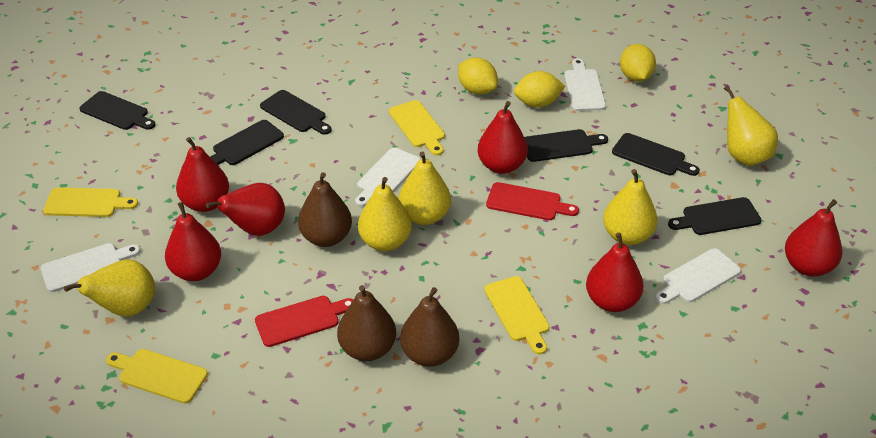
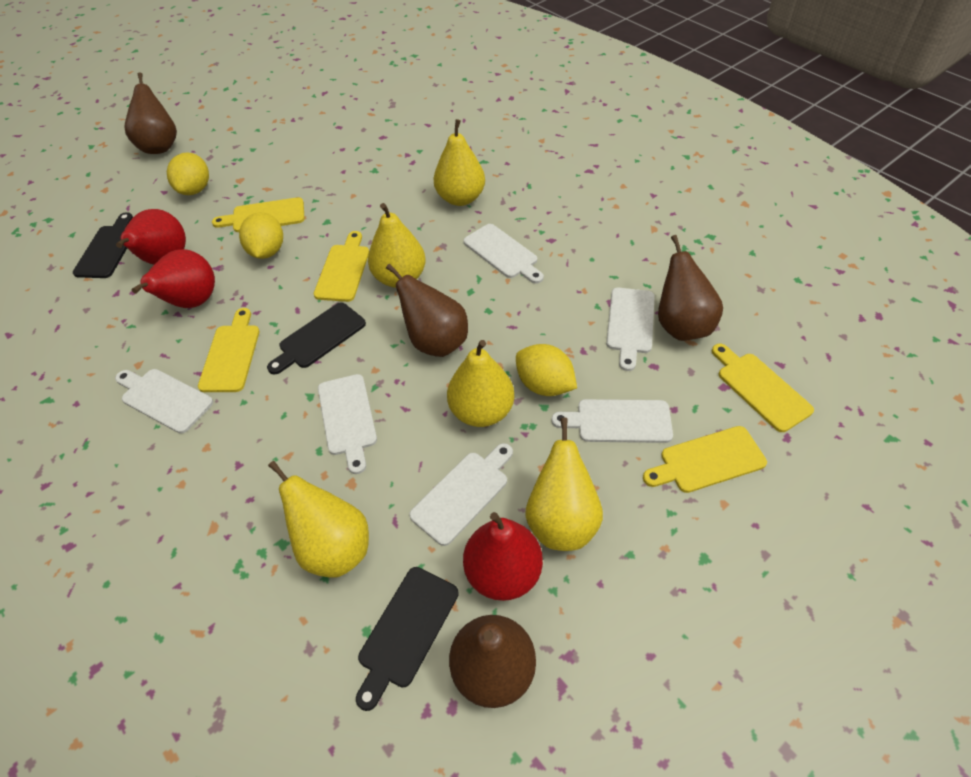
black cutting board: 6 -> 3
brown pear: 3 -> 4
red cutting board: 2 -> 0
red pear: 6 -> 3
white cutting board: 4 -> 6
yellow cutting board: 4 -> 5

